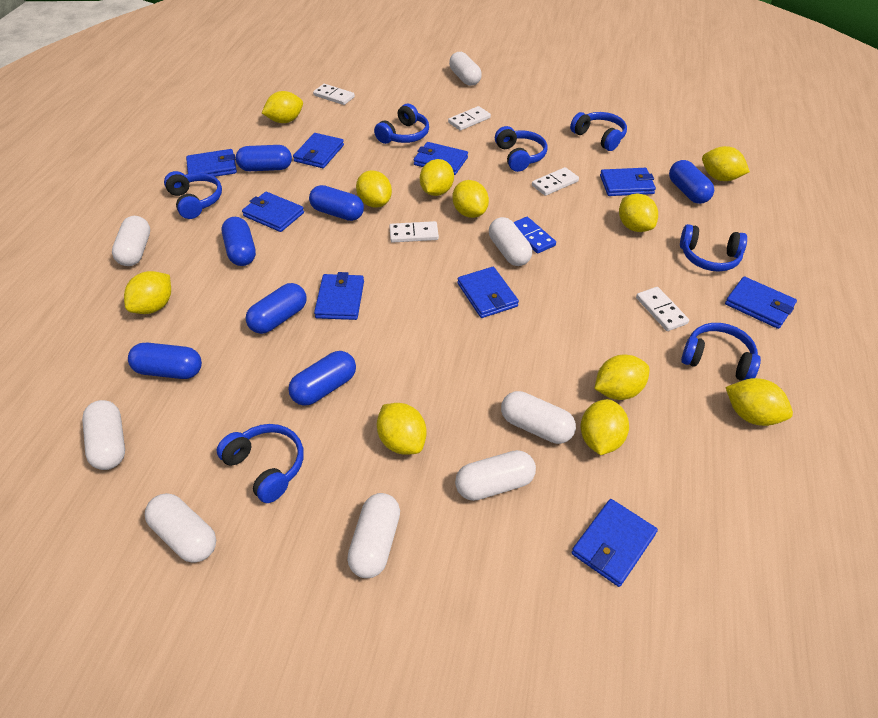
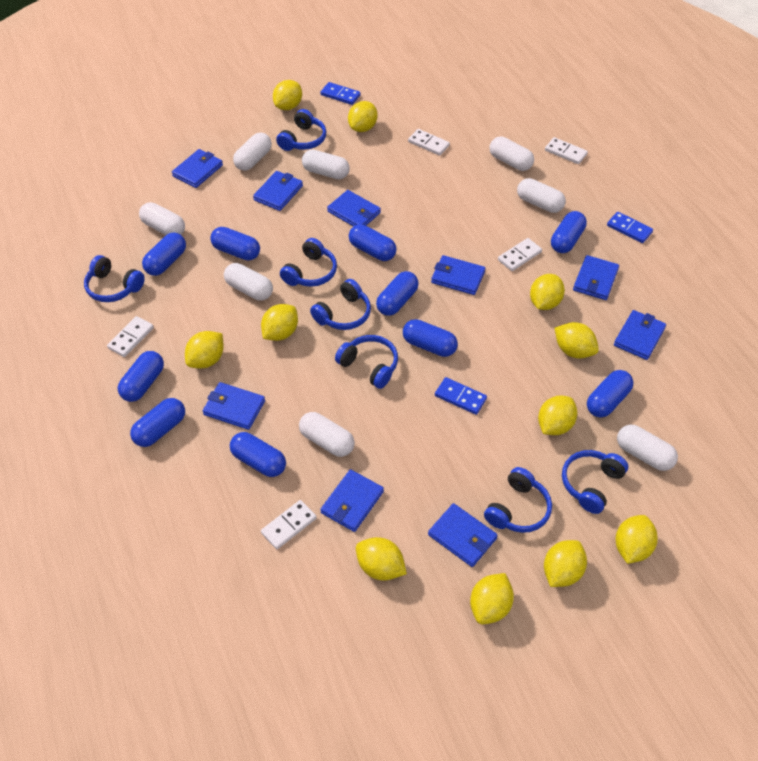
blue capsule: 7 -> 10
blue domino: 1 -> 3

